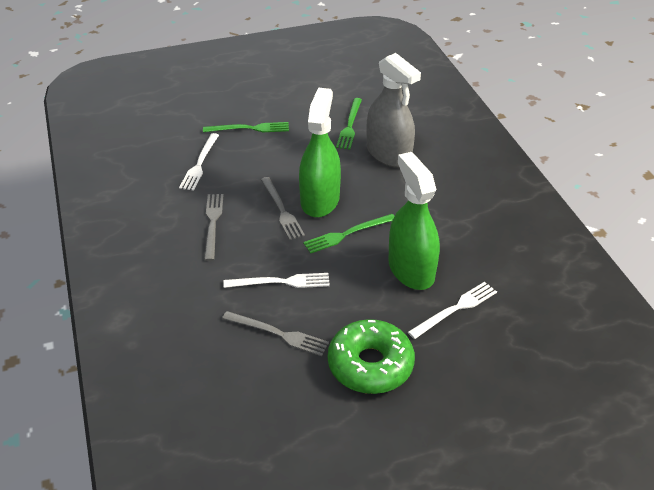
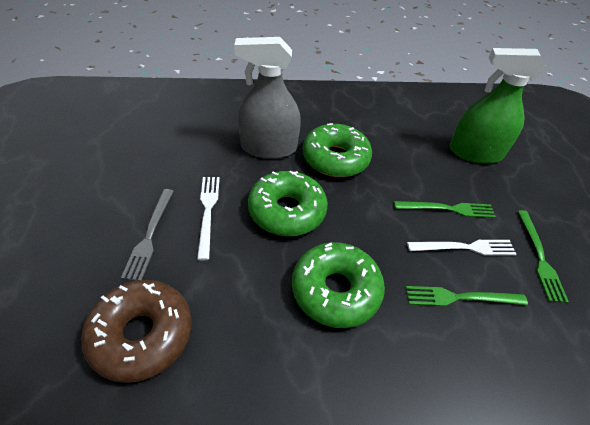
brown donut: 0 -> 1
green donut: 1 -> 3
green spray bottle: 2 -> 1
grey fork: 3 -> 1
white fork: 3 -> 2

